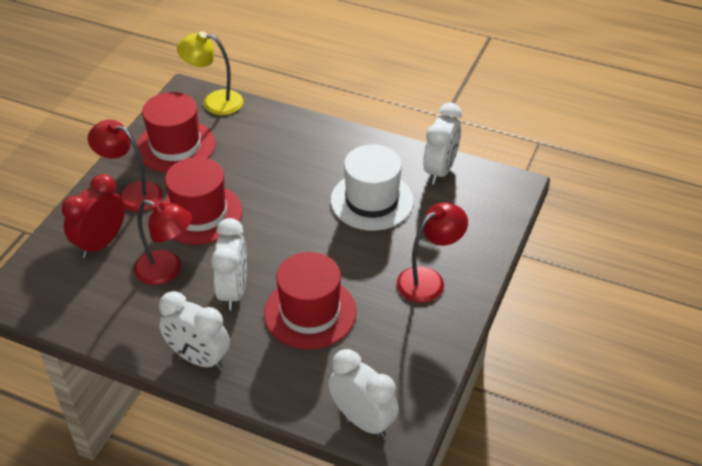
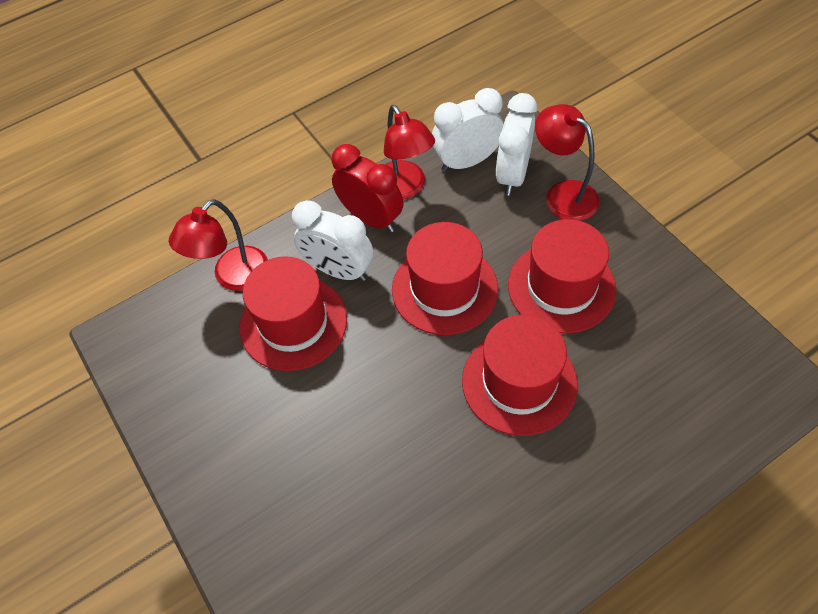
red hat: 3 -> 4
white clock: 4 -> 3
white hat: 1 -> 0
yellow lamp: 1 -> 0

